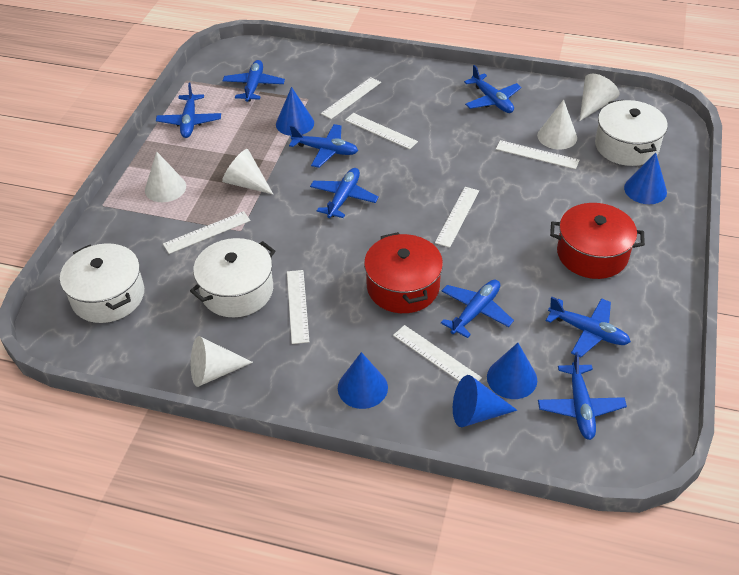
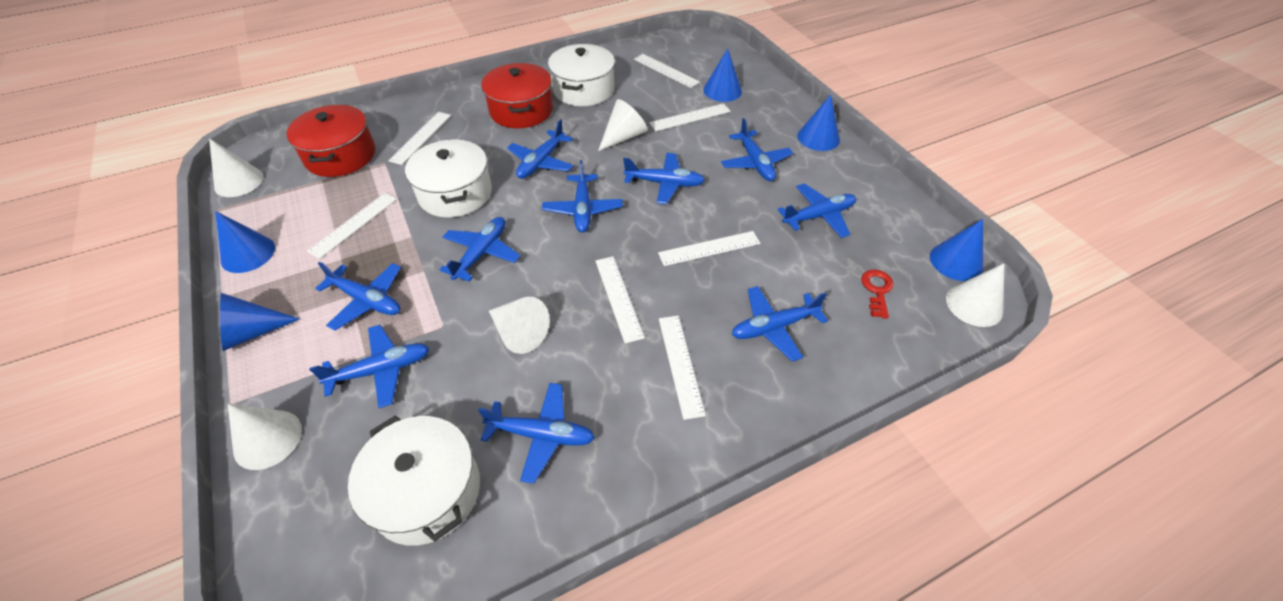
blue plane: 8 -> 10
red key: 0 -> 1

